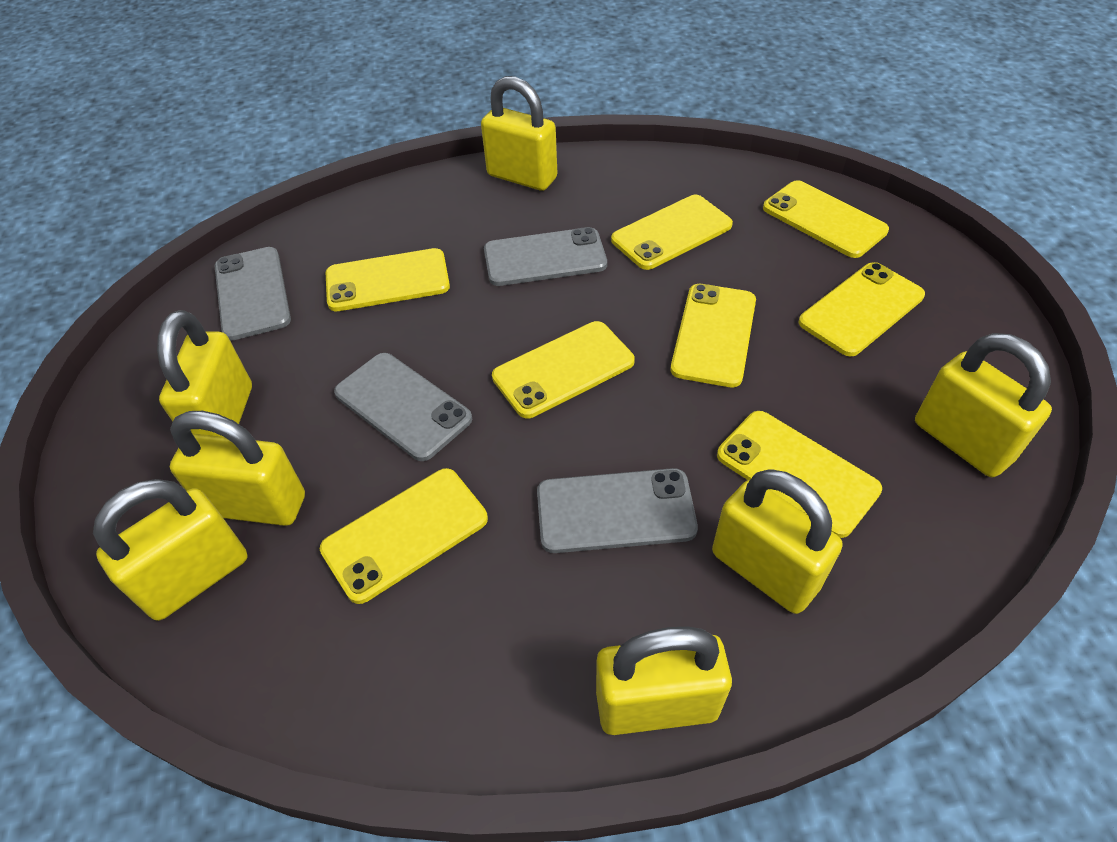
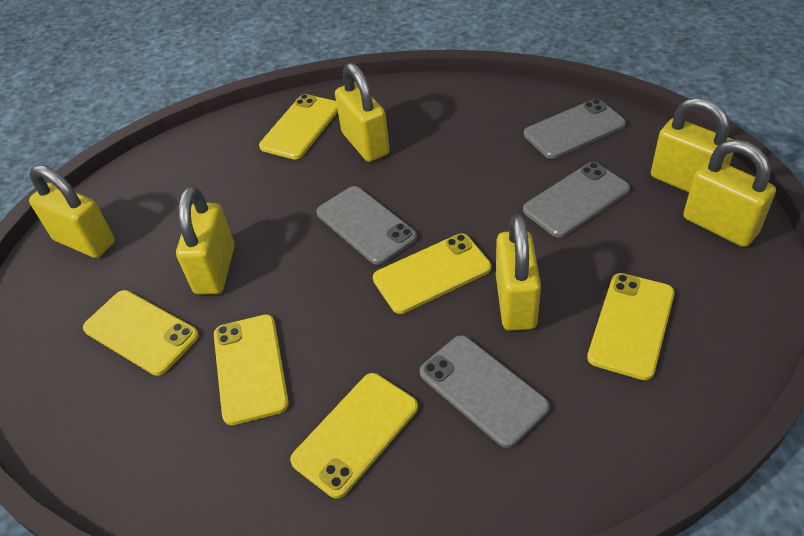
yellow padlock: 7 -> 6
yellow phone: 8 -> 6

